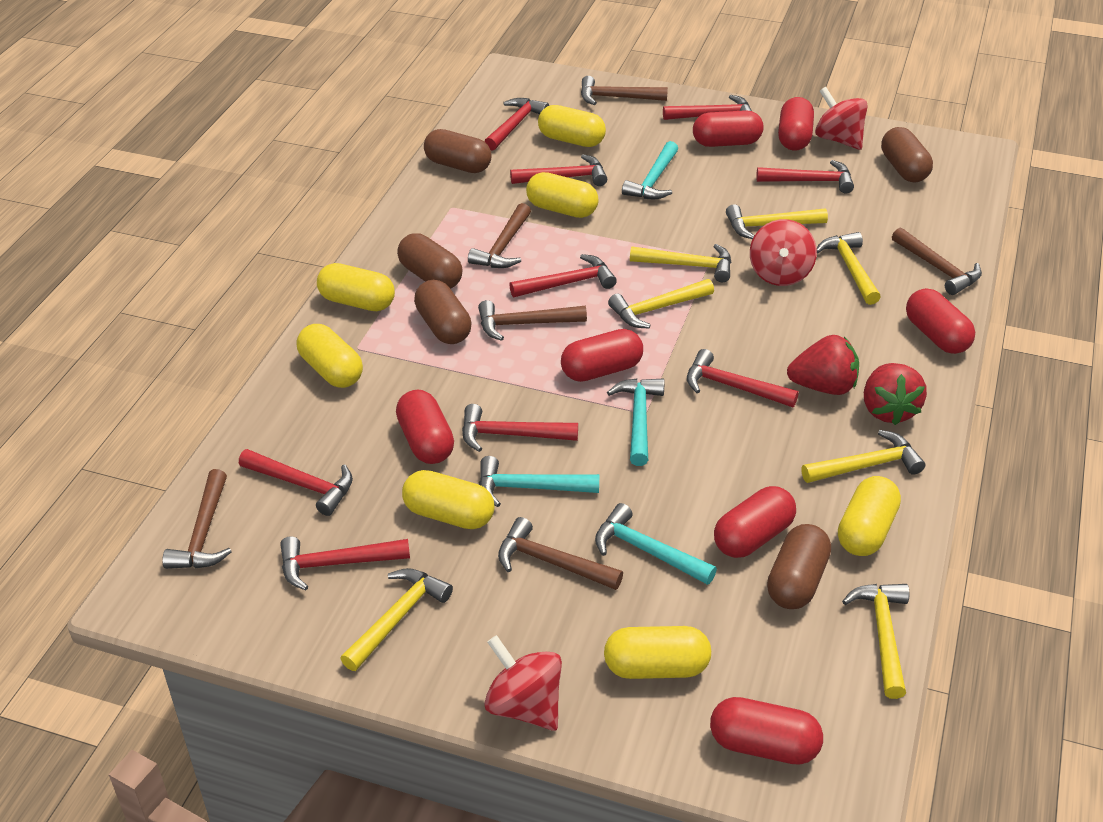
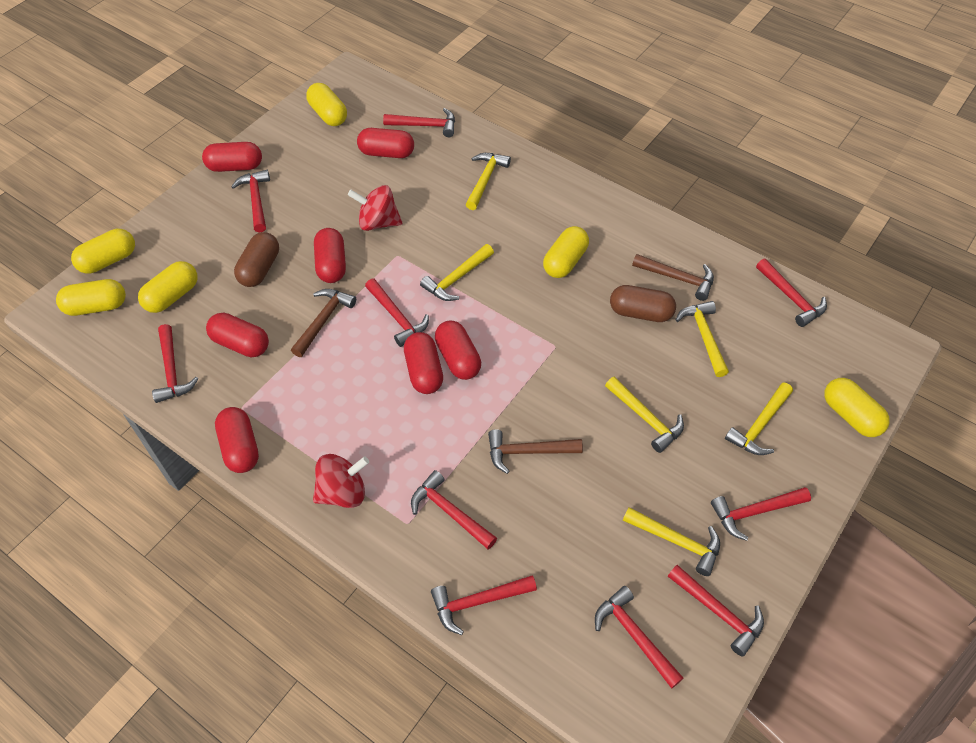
brown capsule: 5 -> 2
brown hammer: 6 -> 3
red hammer: 9 -> 10
red spinning top: 3 -> 2
red strawberry: 2 -> 0
turquoise hammer: 4 -> 0
yellow capsule: 7 -> 6
yellow hammer: 7 -> 6

